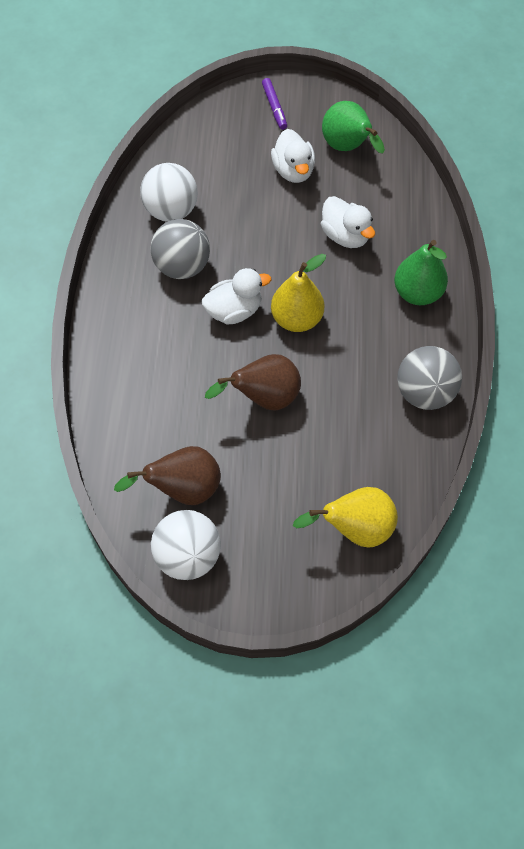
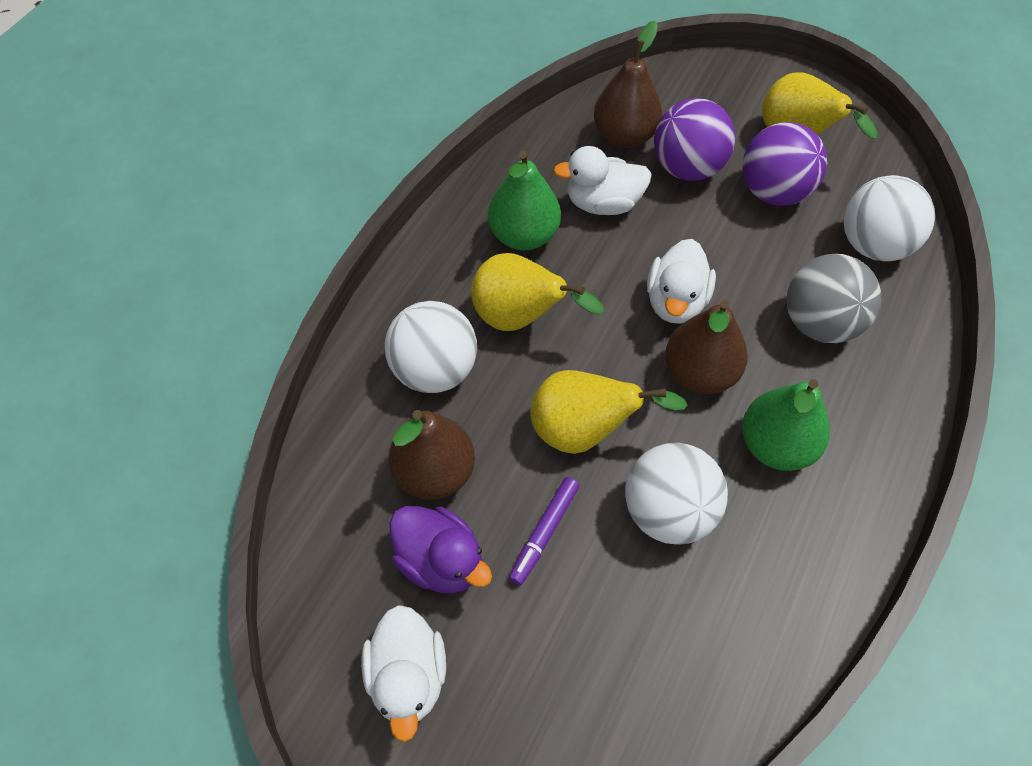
brown pear: 2 -> 3
grey ball: 2 -> 1
purple ball: 0 -> 2
purple duck: 0 -> 1
white ball: 2 -> 3
yellow pear: 2 -> 3

